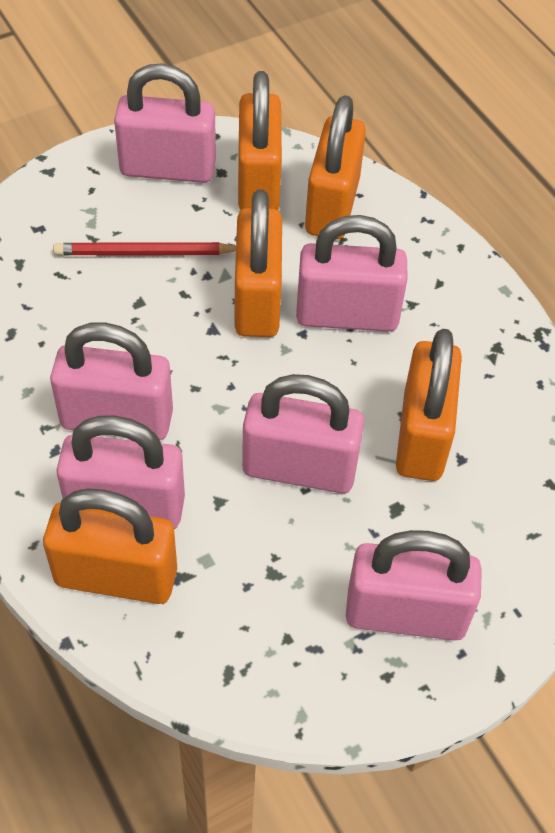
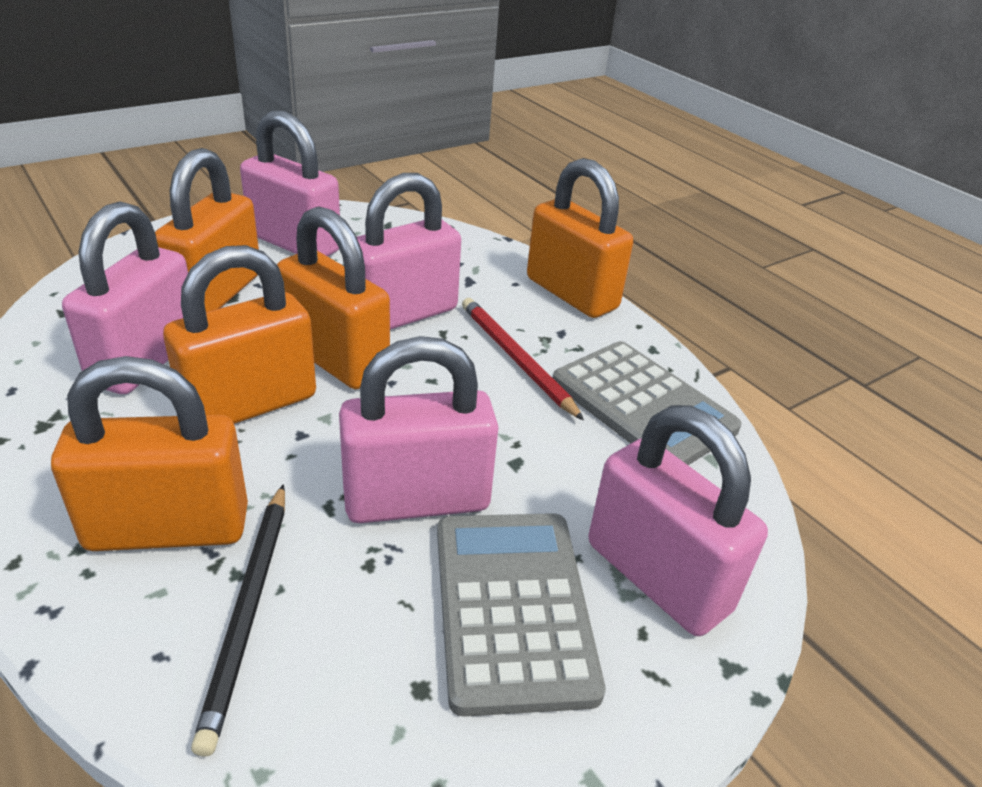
black pencil: 0 -> 1
grey calculator: 0 -> 2
pink padlock: 6 -> 5

